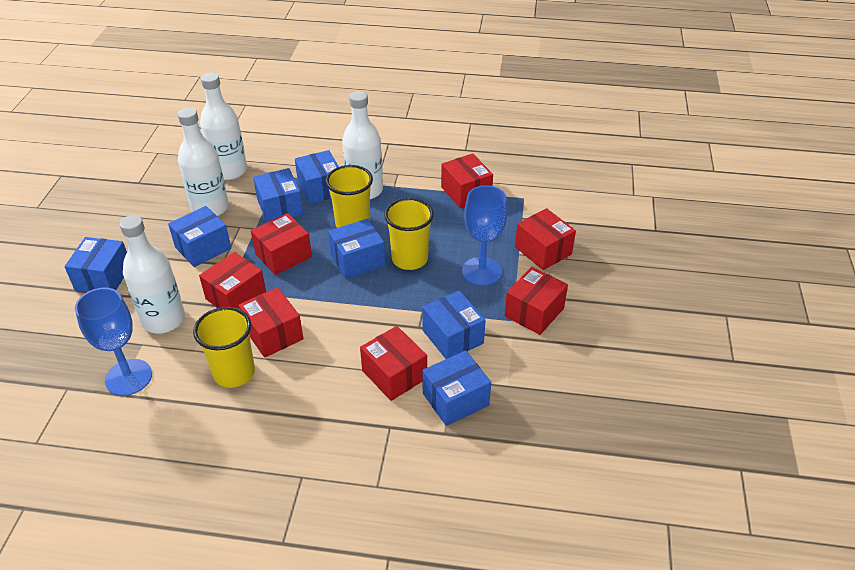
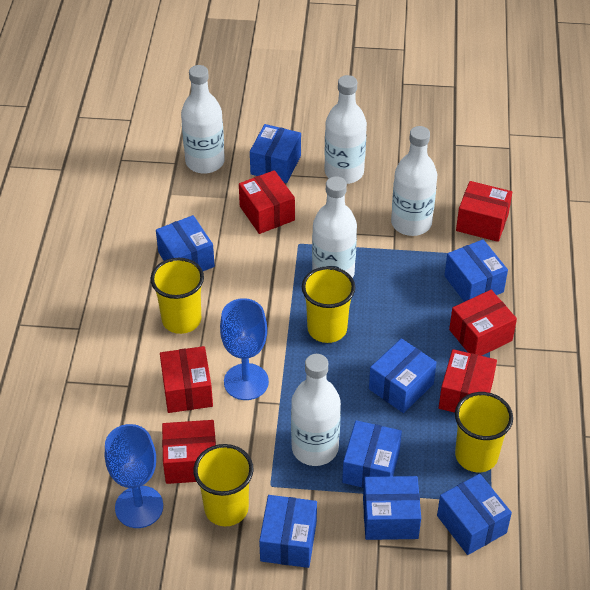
blue box: 7 -> 8
red box: 7 -> 6
white bottle: 4 -> 5
yellow cup: 3 -> 4

